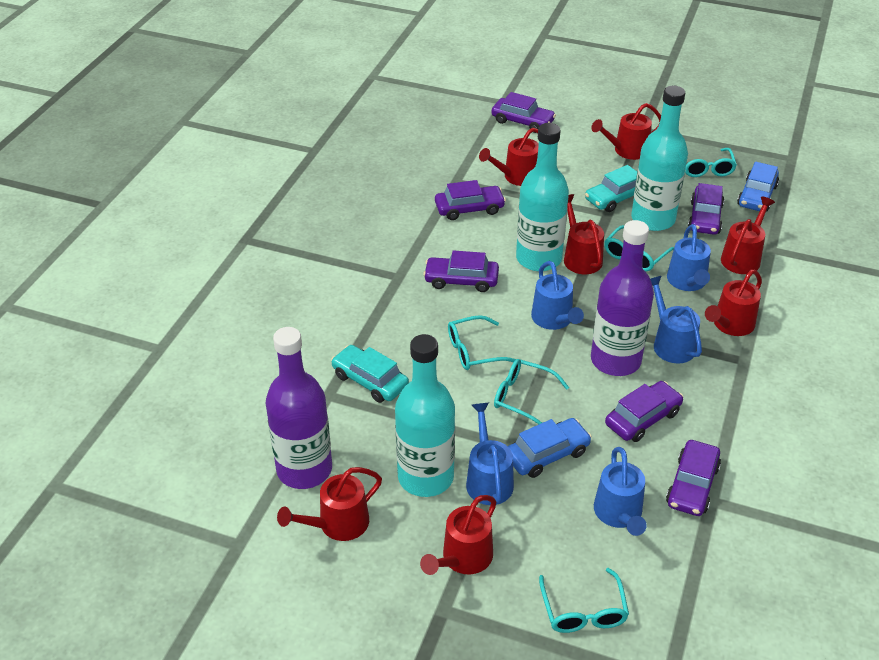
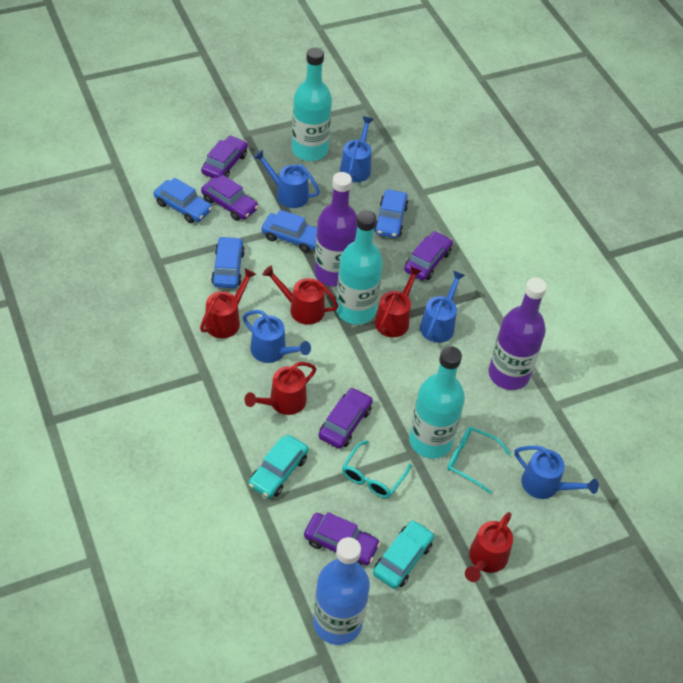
blue bottle: 0 -> 1
blue car: 2 -> 4
purple car: 6 -> 5
red watering can: 7 -> 5
turquoise glasses: 5 -> 2

